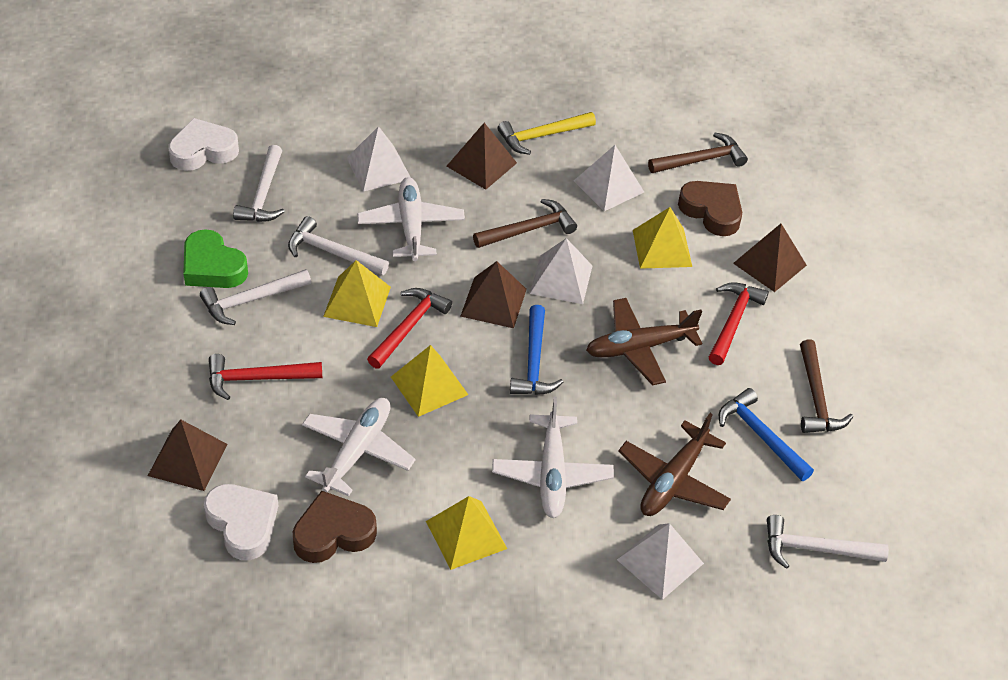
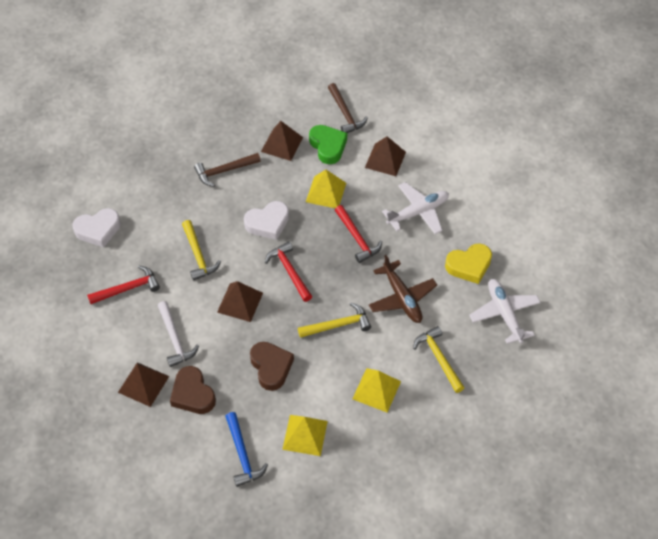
blue hammer: 2 -> 1
brown hammer: 3 -> 2
brown plane: 2 -> 1
white hammer: 4 -> 1
white plane: 3 -> 2
white pyramid: 4 -> 0
yellow hammer: 1 -> 3
yellow heart: 0 -> 1
yellow pyramid: 4 -> 3

